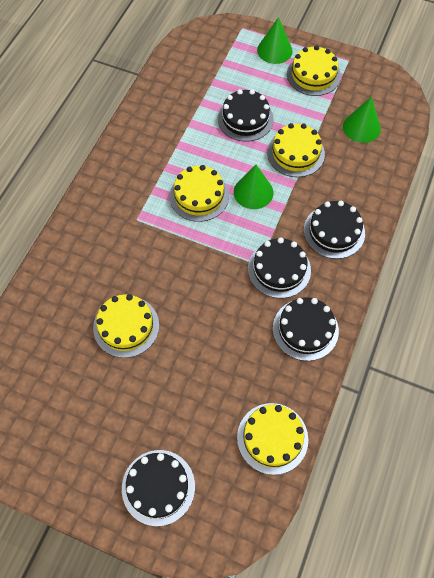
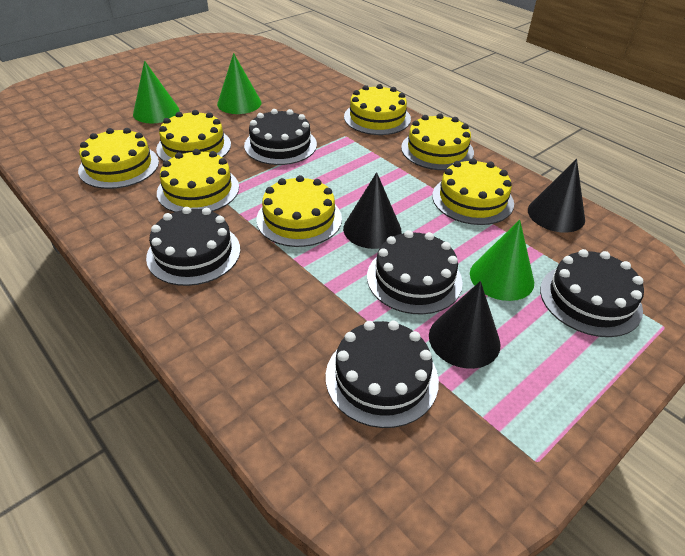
black cone: 0 -> 3
yellow cake: 5 -> 7

